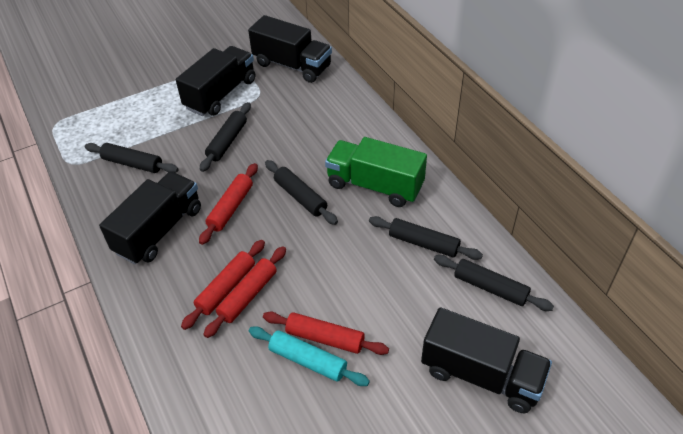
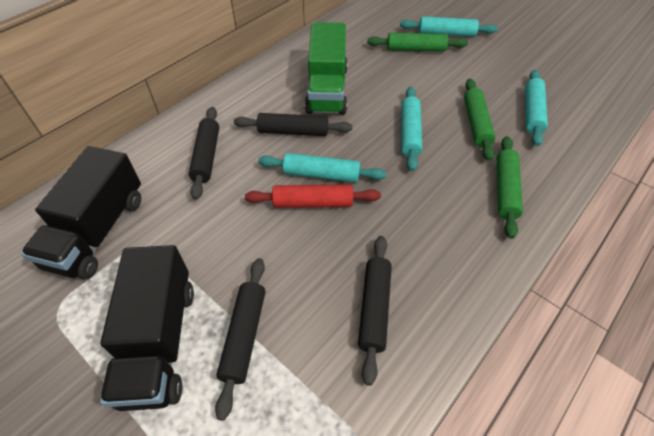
black rolling pin: 5 -> 4
black truck: 4 -> 2
green rolling pin: 0 -> 3
red rolling pin: 4 -> 1
turquoise rolling pin: 1 -> 4

